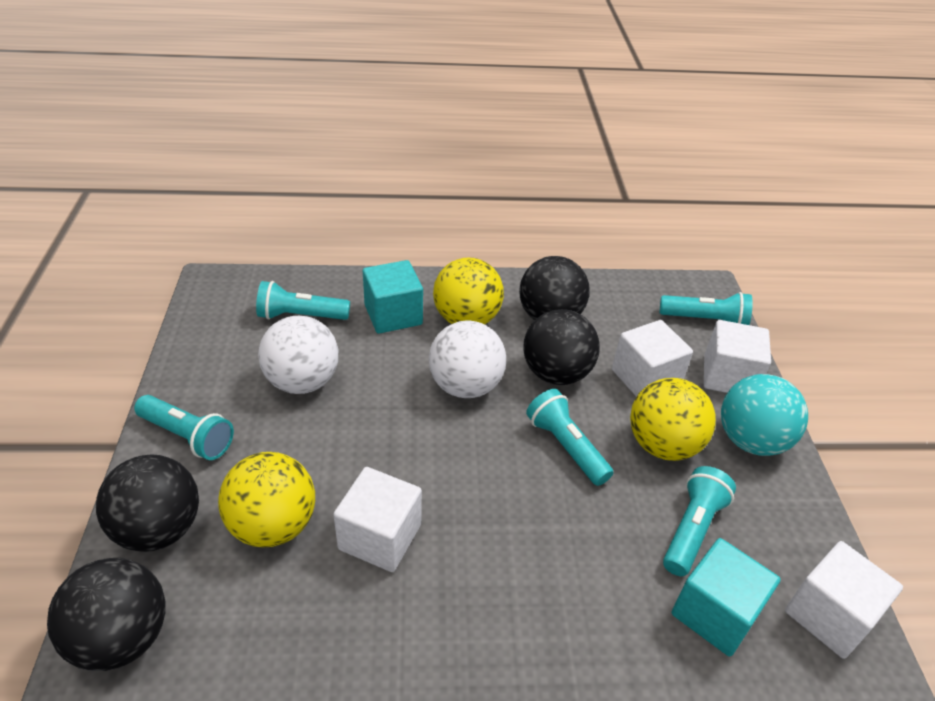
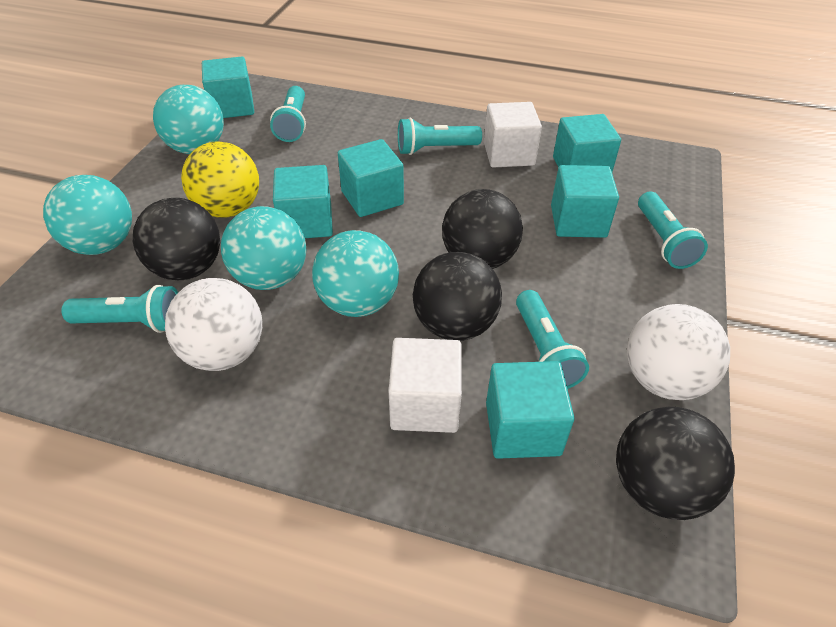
turquoise ball: 1 -> 4
turquoise cube: 2 -> 6
white cube: 4 -> 2
yellow ball: 3 -> 1

